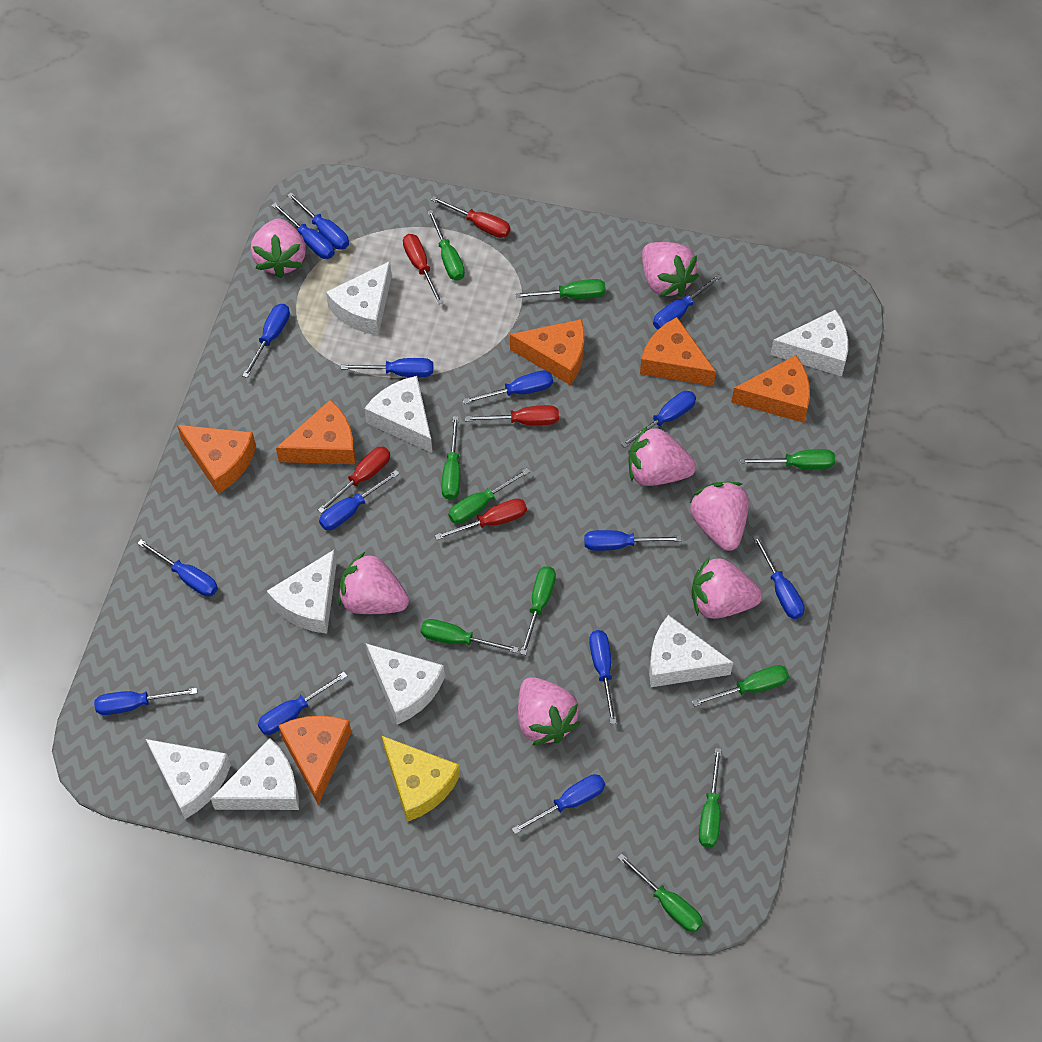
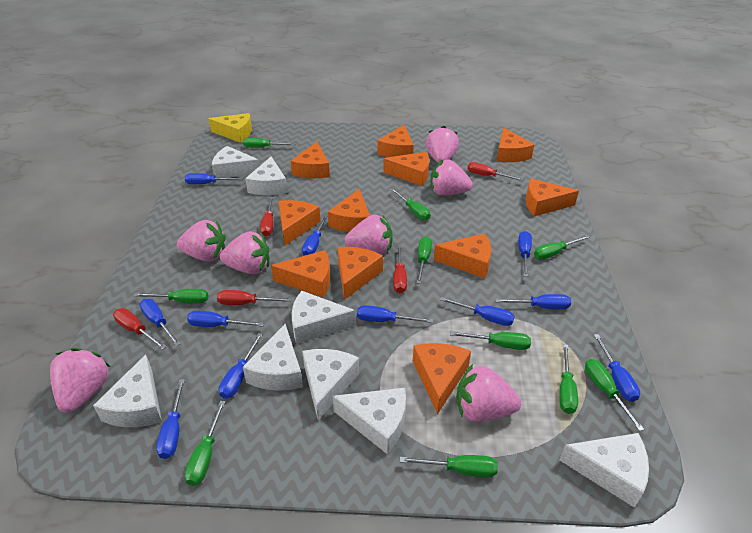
blue screwdriver: 15 -> 11
orange cheese: 6 -> 11

